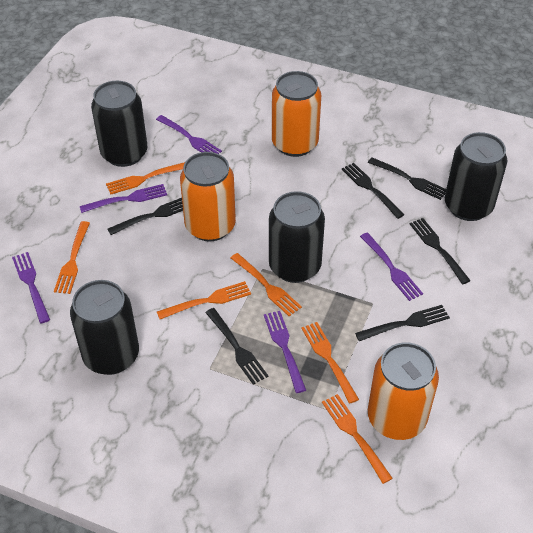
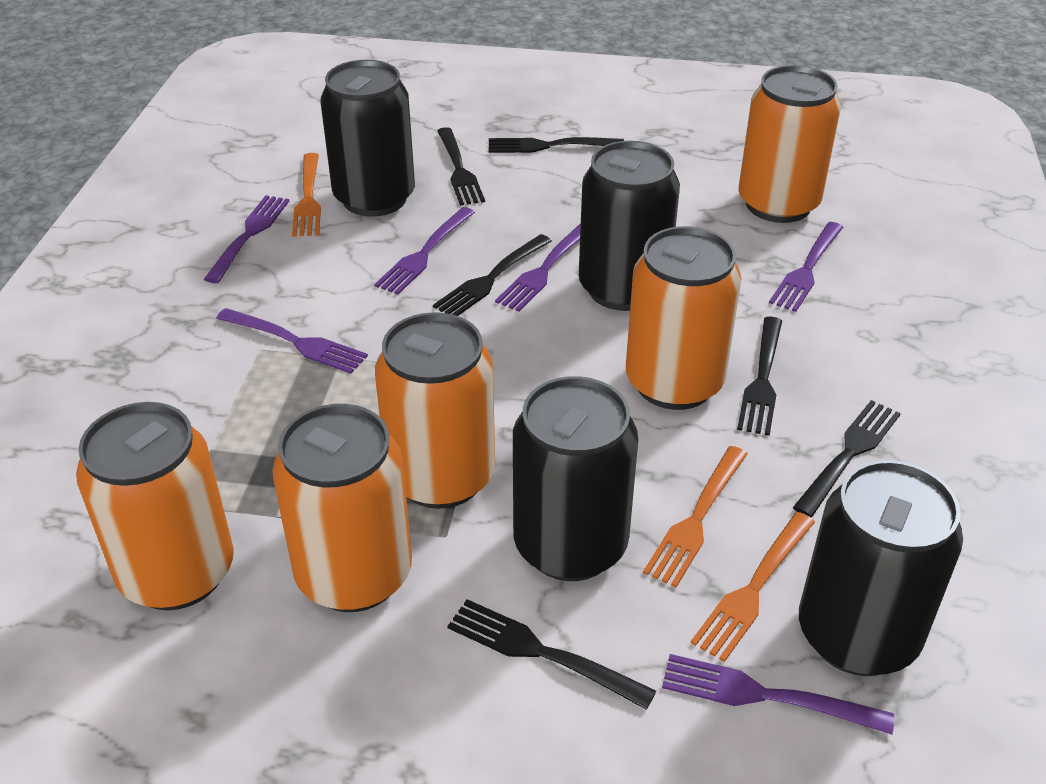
orange can: 3 -> 5
orange fork: 6 -> 3
purple fork: 5 -> 6

